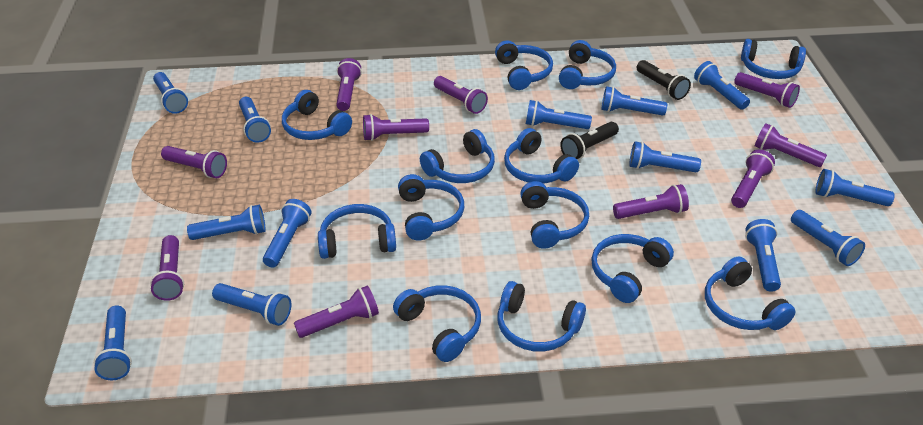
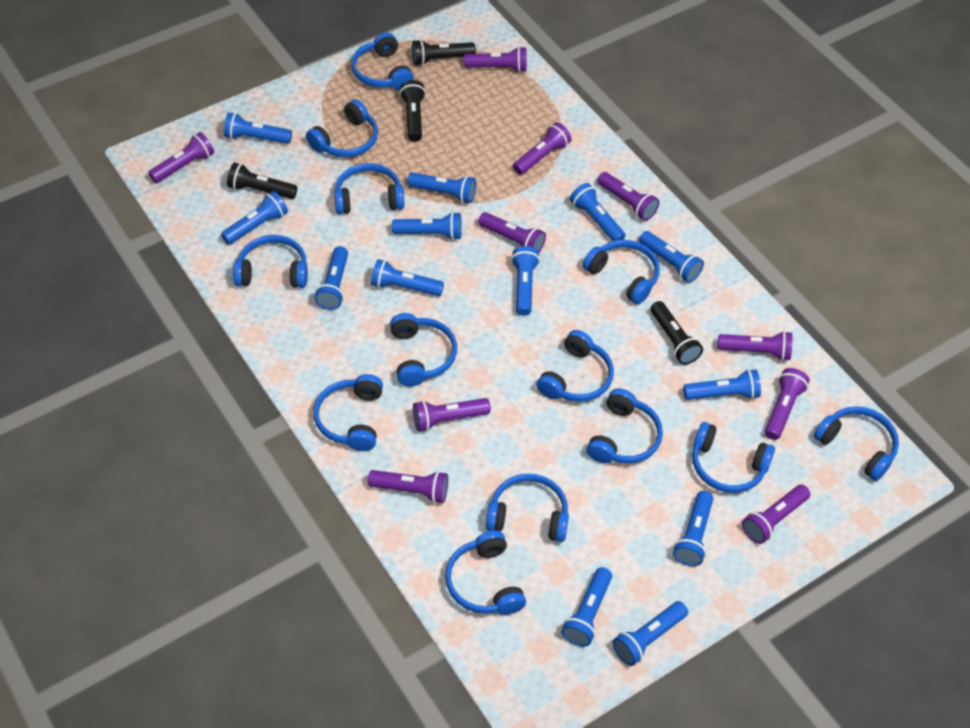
black flashlight: 2 -> 4

